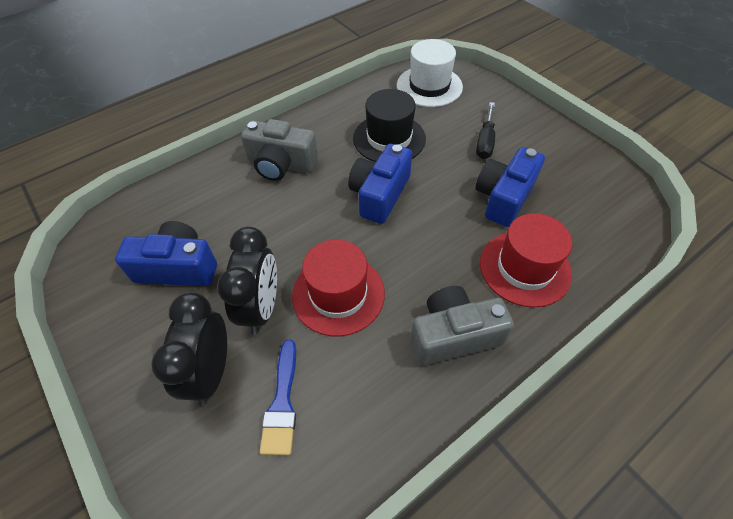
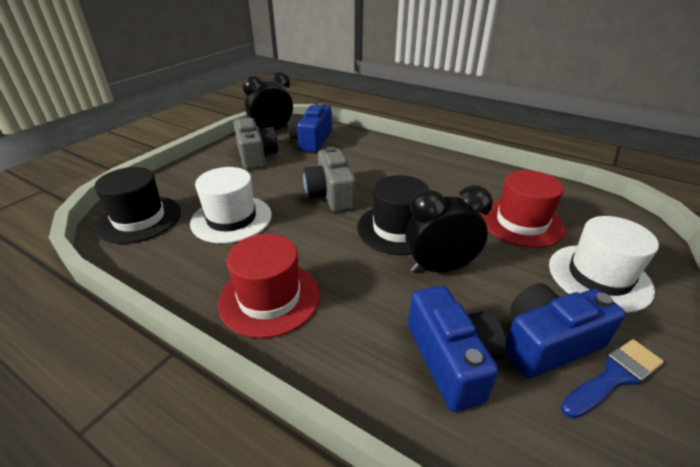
black hat: 1 -> 2
black screwdriver: 1 -> 0
white hat: 1 -> 2

